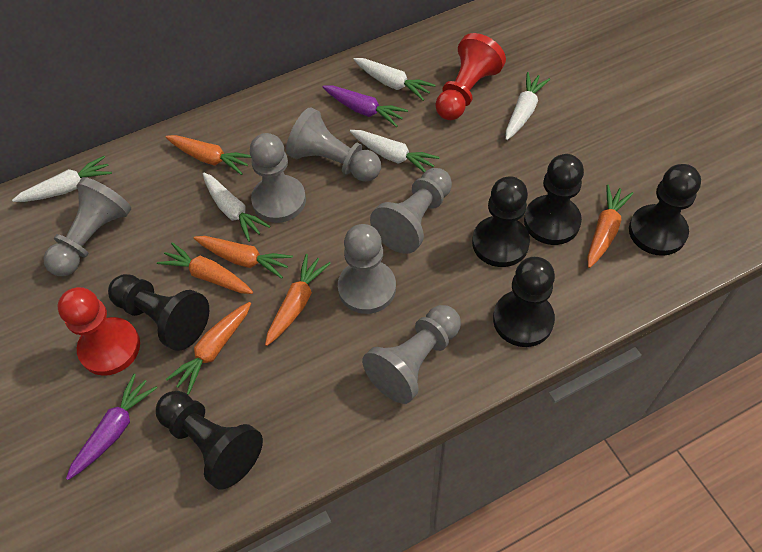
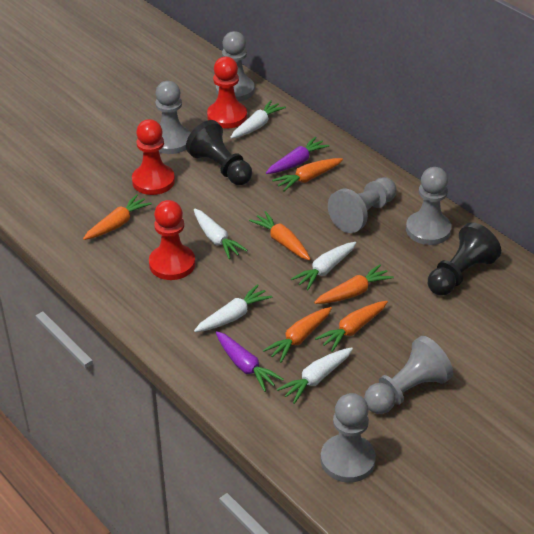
black pawn: 6 -> 2
red pawn: 2 -> 3

